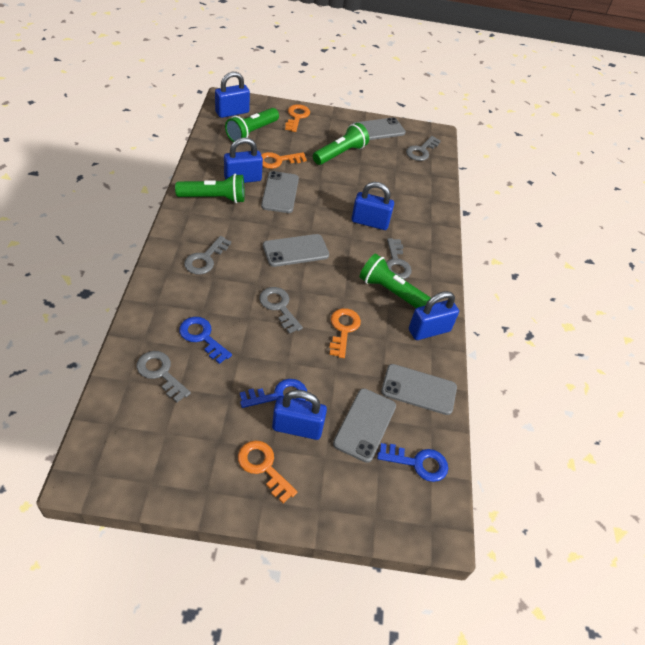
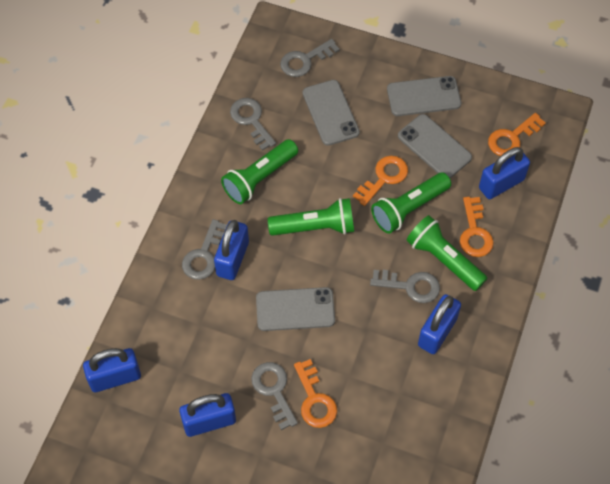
blue key: 3 -> 0
grey phone: 5 -> 4

